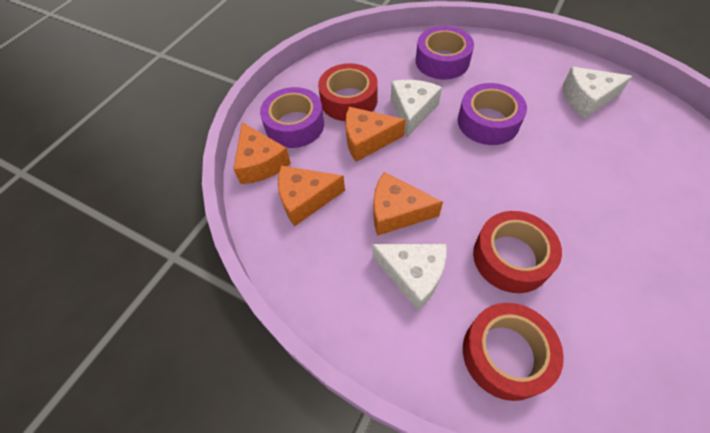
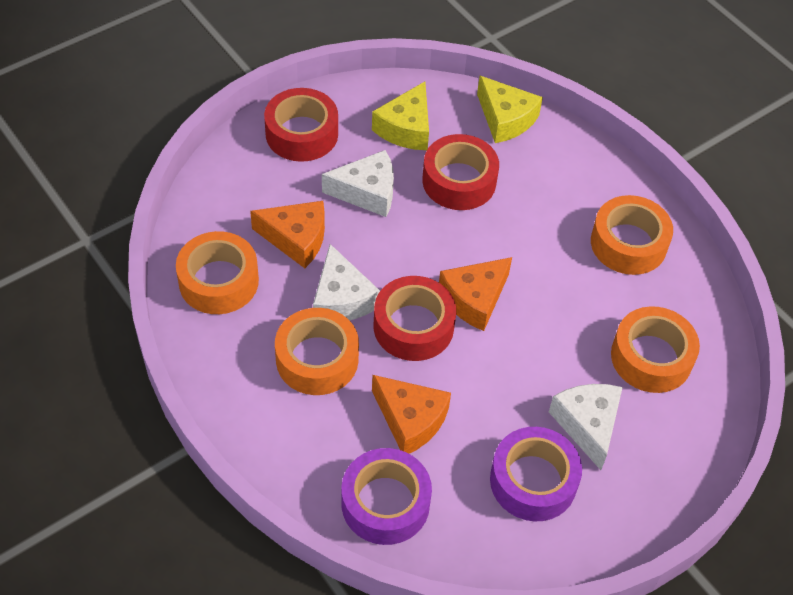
orange cheese: 4 -> 3
orange tape: 0 -> 4
purple tape: 3 -> 2
yellow cheese: 0 -> 2

